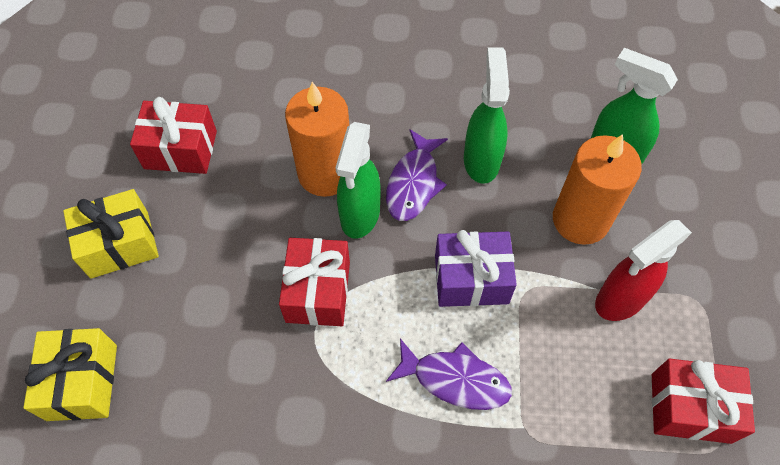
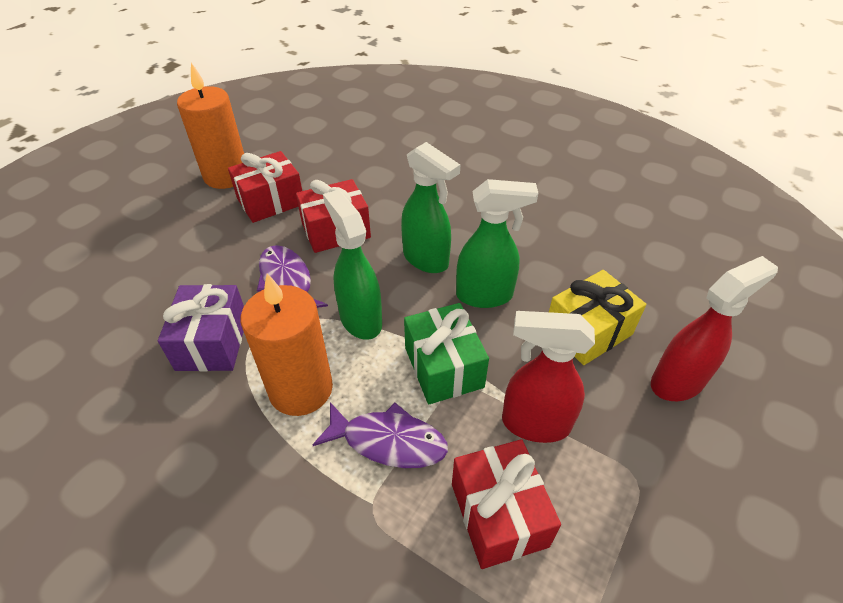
green gift: 0 -> 1
red spray bottle: 1 -> 2
yellow gift: 2 -> 1

